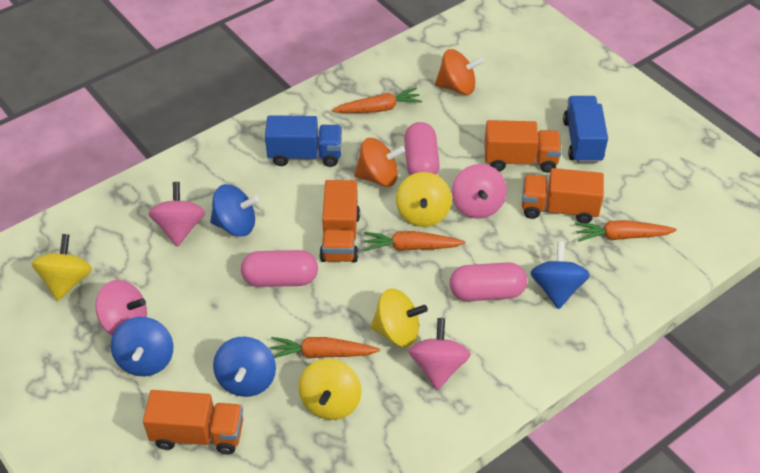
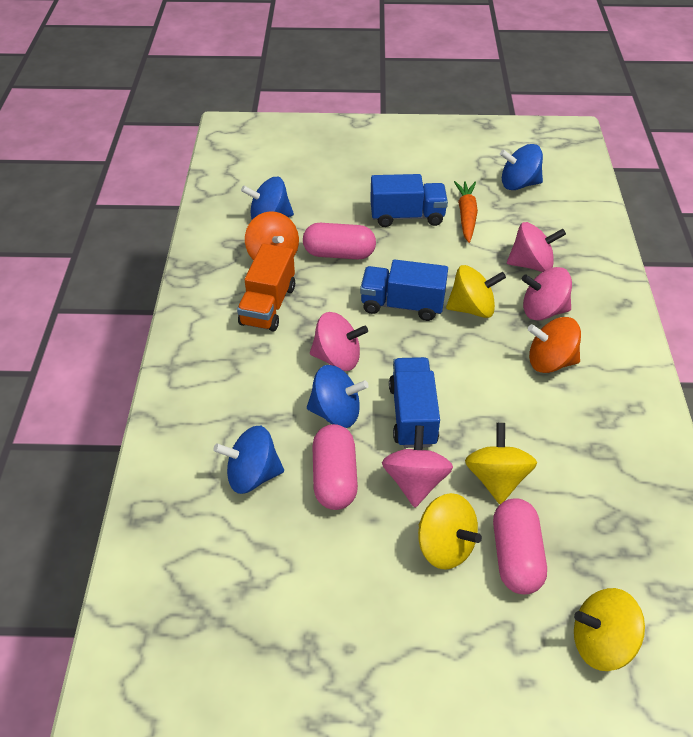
blue truck: 2 -> 3
orange carrot: 4 -> 1
orange truck: 4 -> 1

